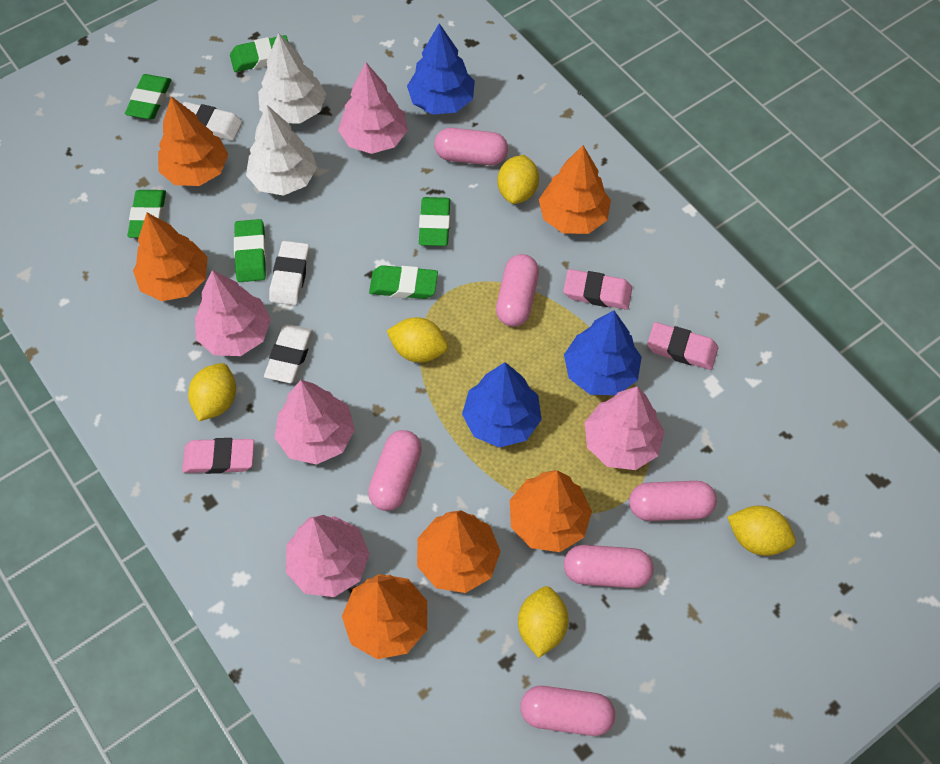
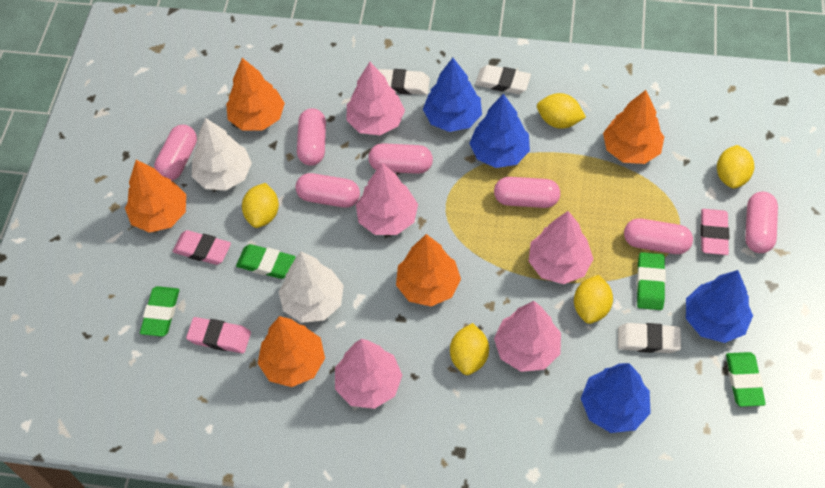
blue tree: 3 -> 4
green eraser: 6 -> 4
orange tree: 6 -> 5
pink capsule: 6 -> 7

